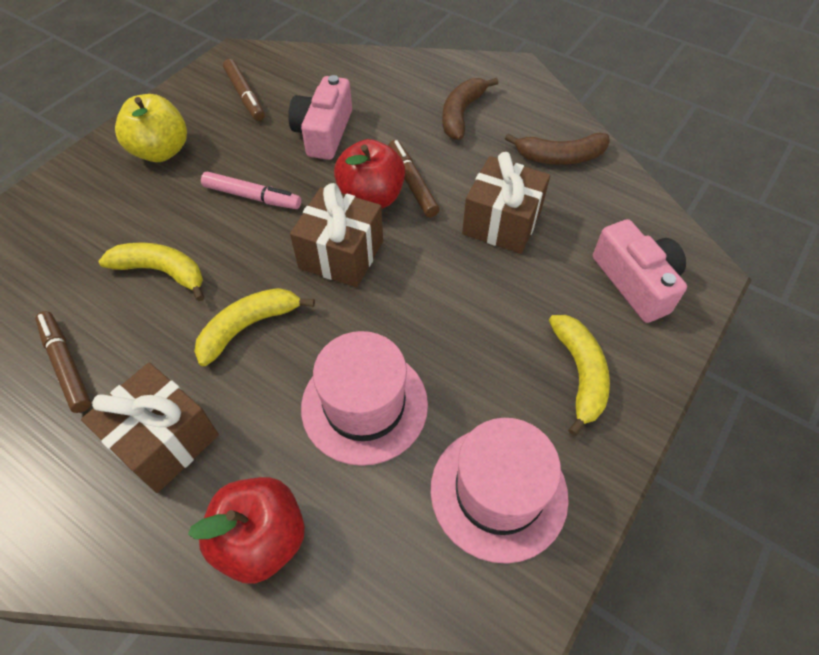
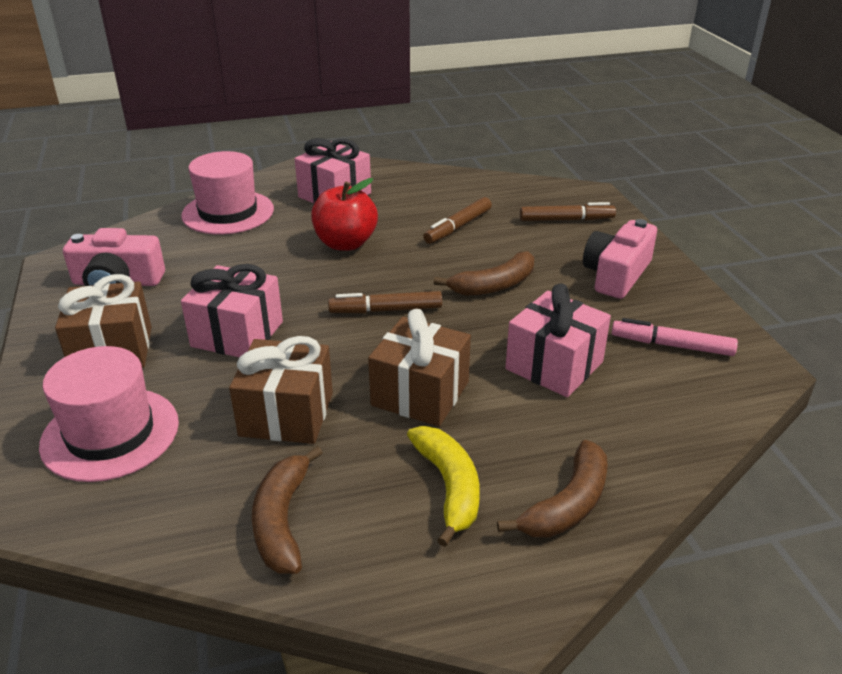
brown banana: 2 -> 3
pink gift: 0 -> 3
red apple: 2 -> 1
yellow apple: 1 -> 0
yellow banana: 3 -> 1

